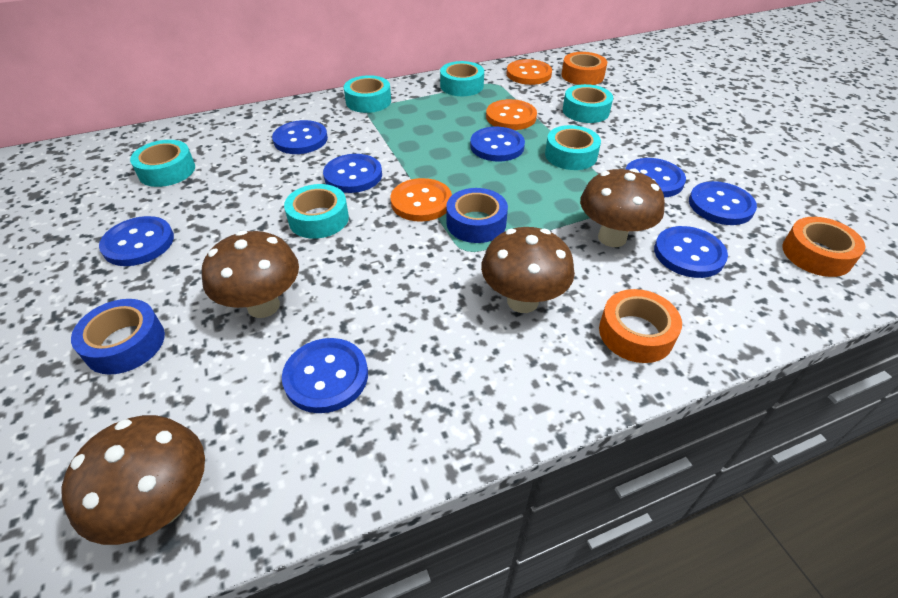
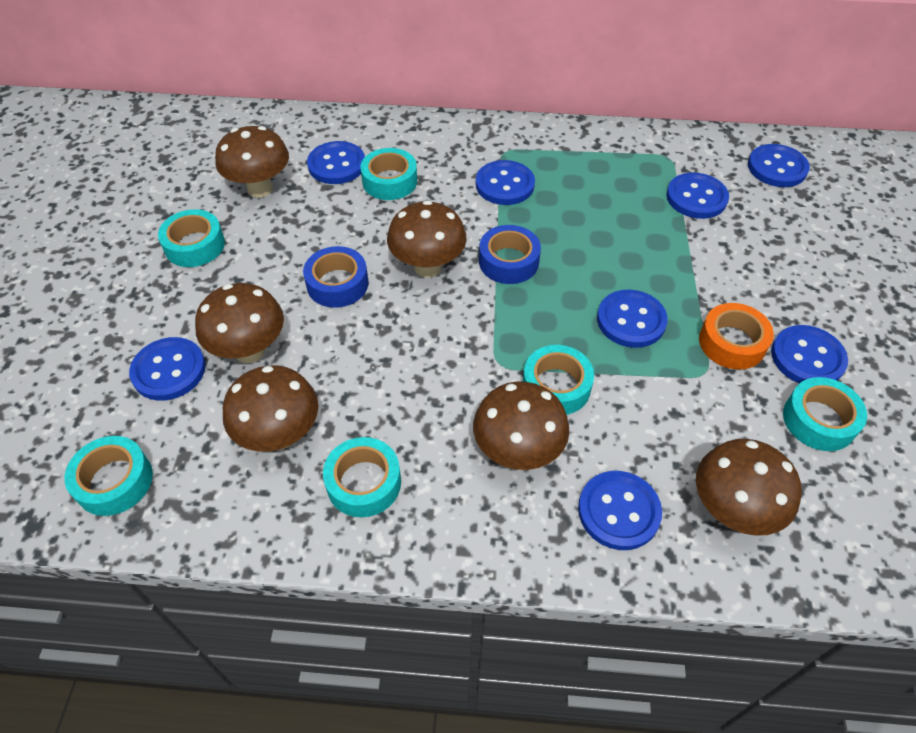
brown mushroom: 4 -> 6
orange button: 3 -> 0
orange tape: 3 -> 1

